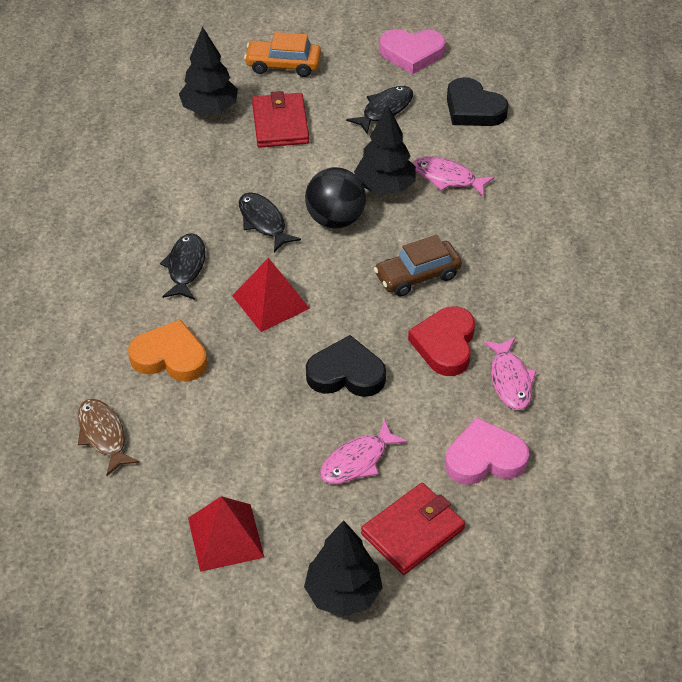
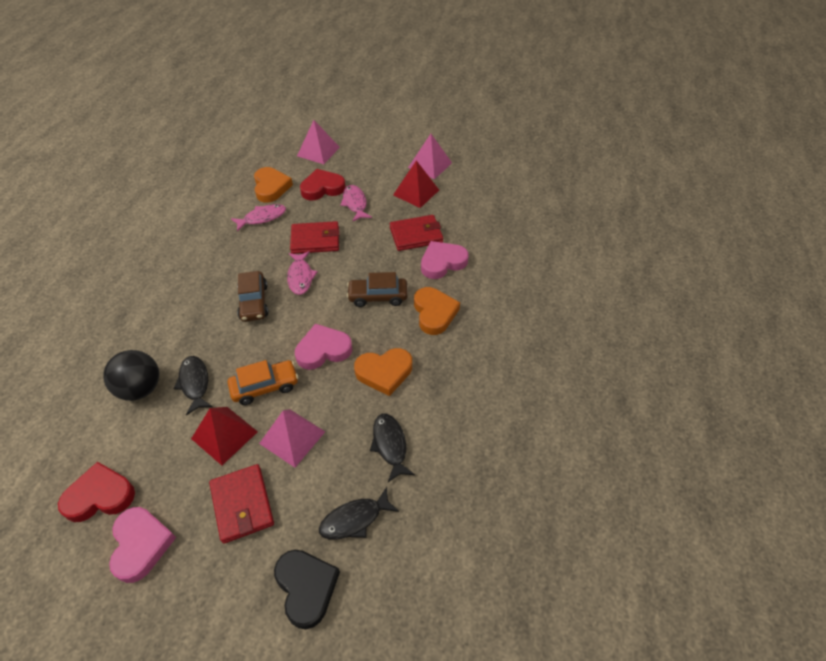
black heart: 2 -> 1
black tree: 3 -> 0
brown car: 1 -> 2
brown fish: 1 -> 0
orange heart: 1 -> 3
pink heart: 2 -> 3
pink pyramid: 0 -> 3
red heart: 1 -> 2
red wallet: 2 -> 3

